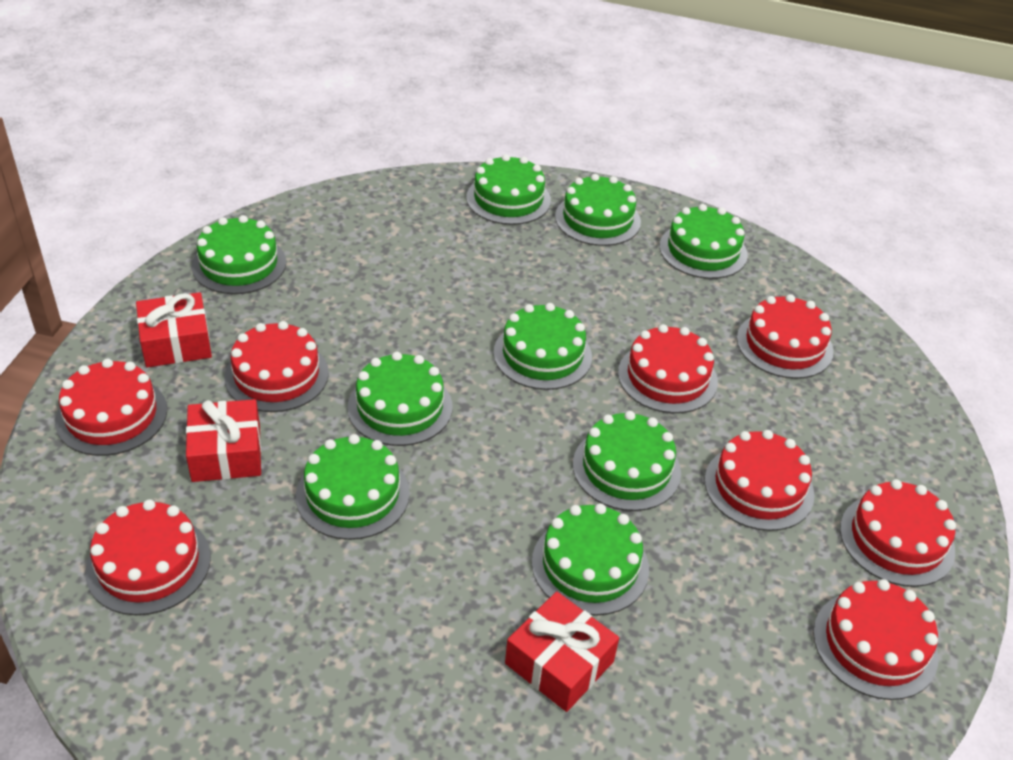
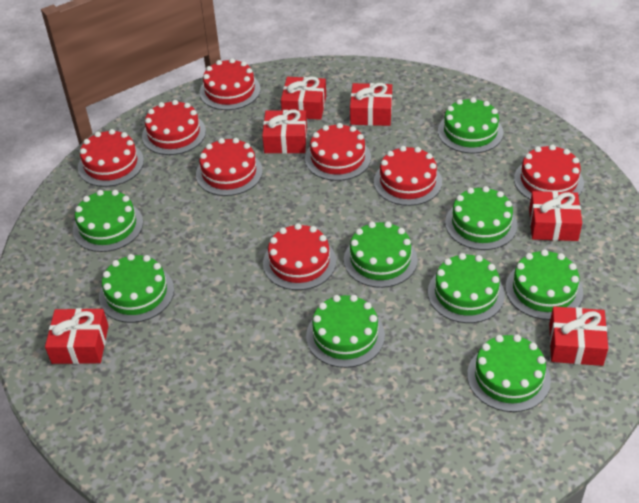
red gift: 3 -> 6

